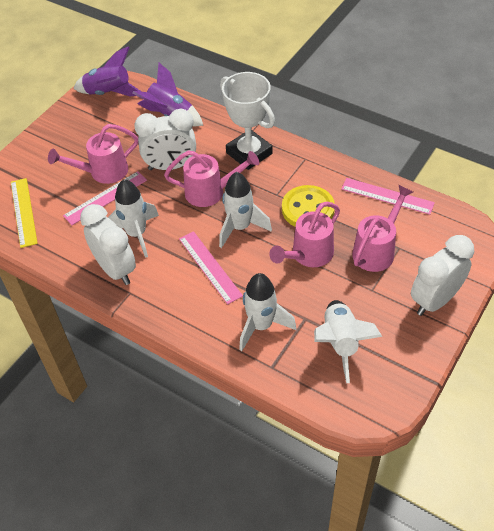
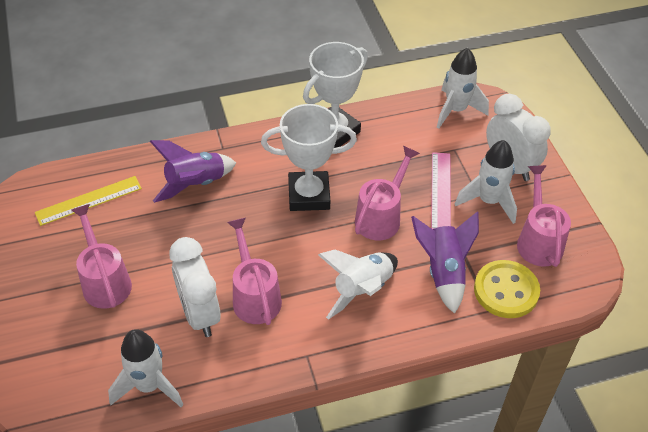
pink ruler: 3 -> 1
white clock: 3 -> 2
white trophy: 1 -> 2

